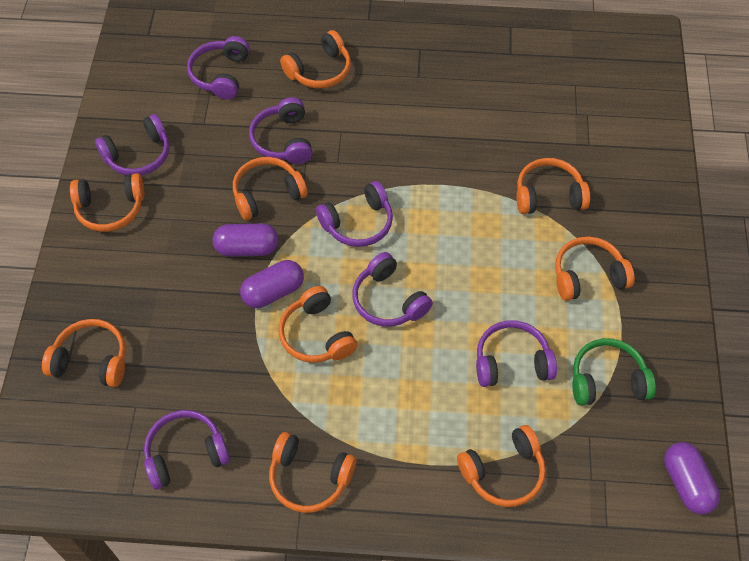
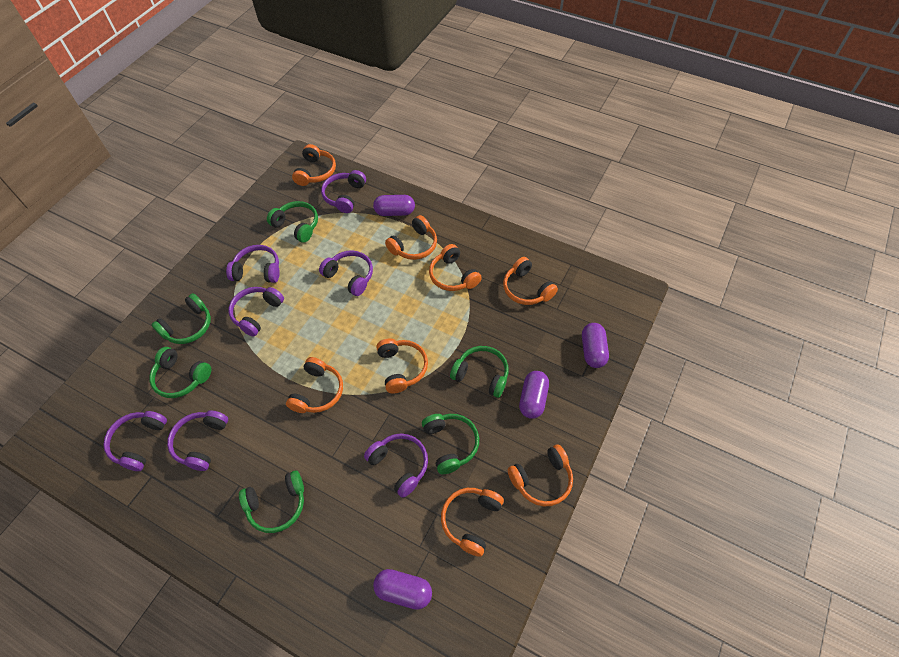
green headphones: 1 -> 6
orange headphones: 9 -> 8
purple capsule: 3 -> 4

